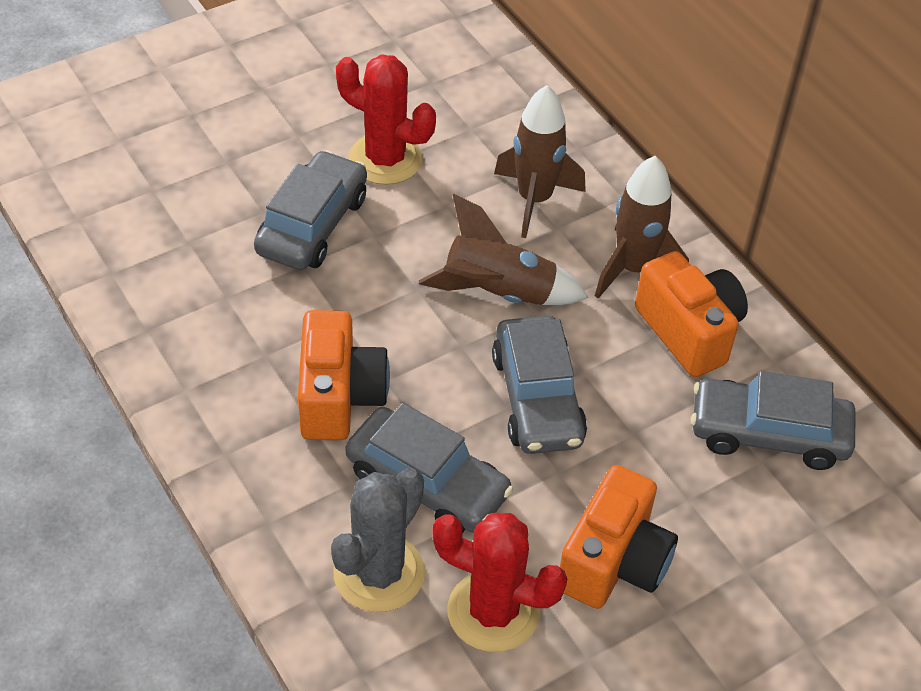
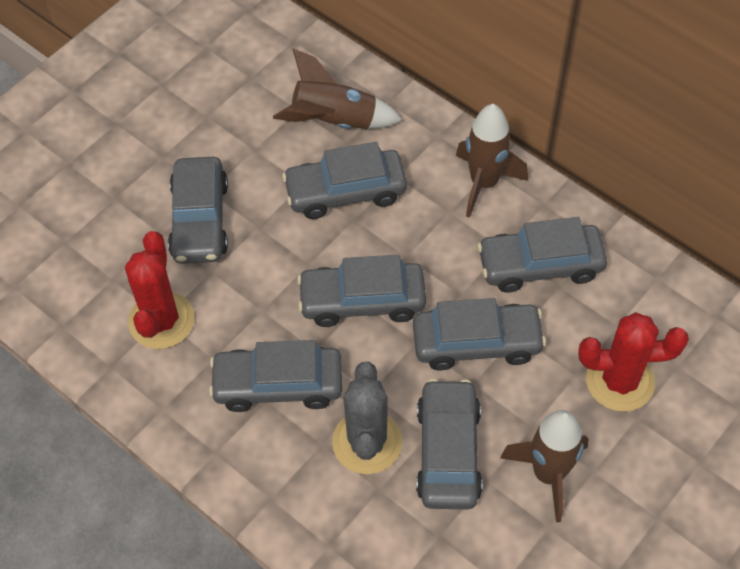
grey car: 4 -> 7
orange camera: 3 -> 0

